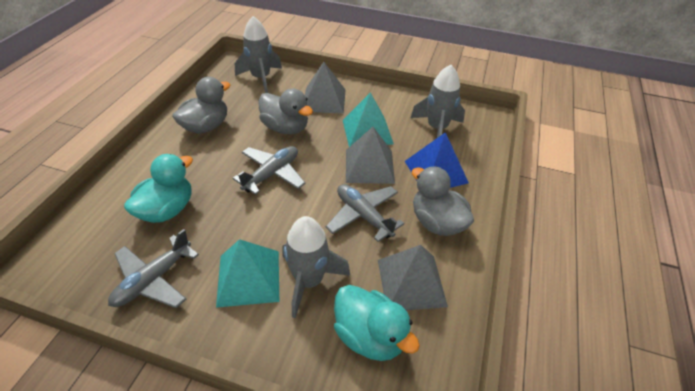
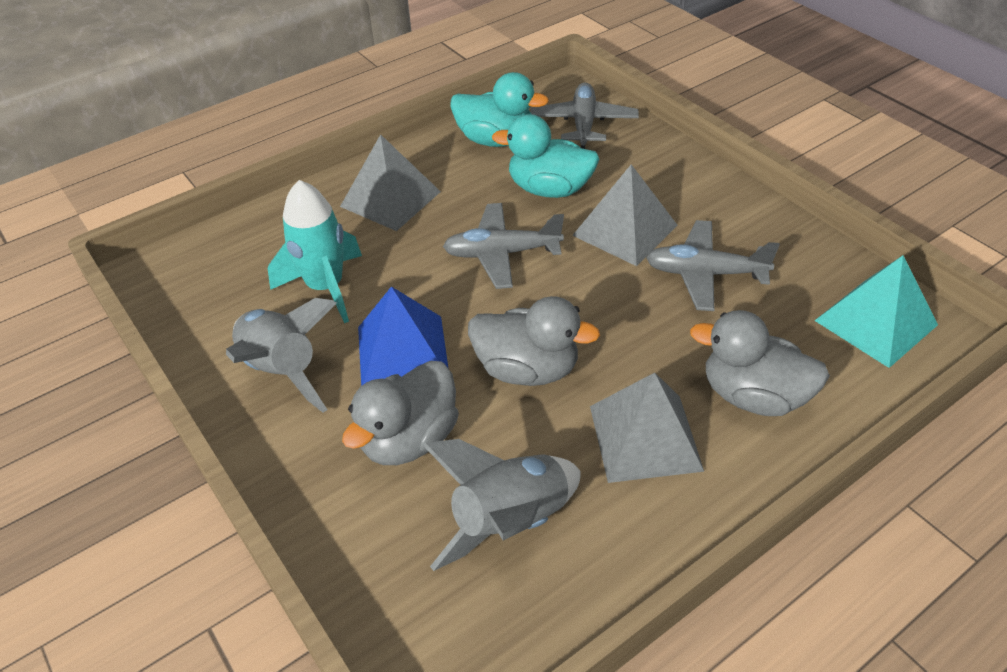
grey rocket: 3 -> 2
turquoise pyramid: 2 -> 1
turquoise rocket: 0 -> 1

